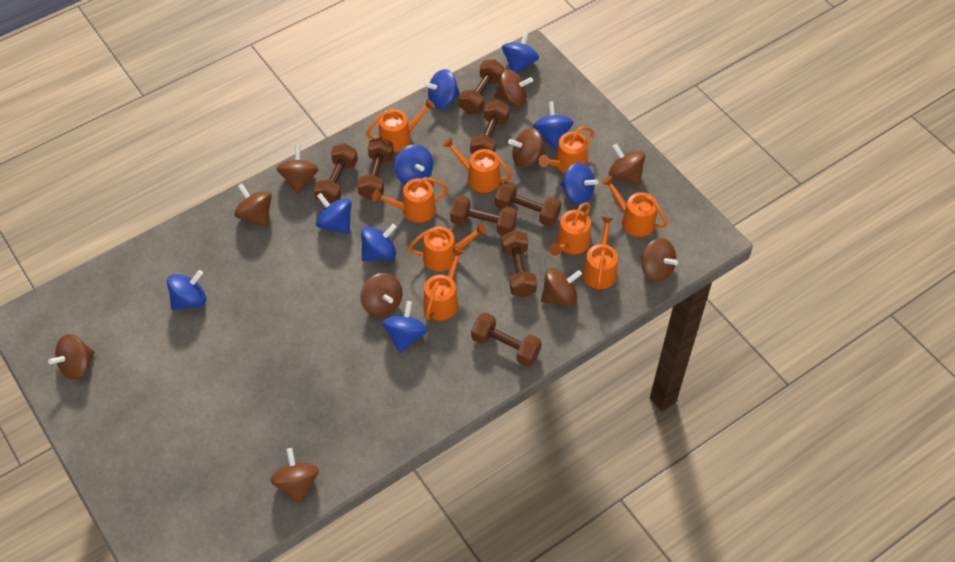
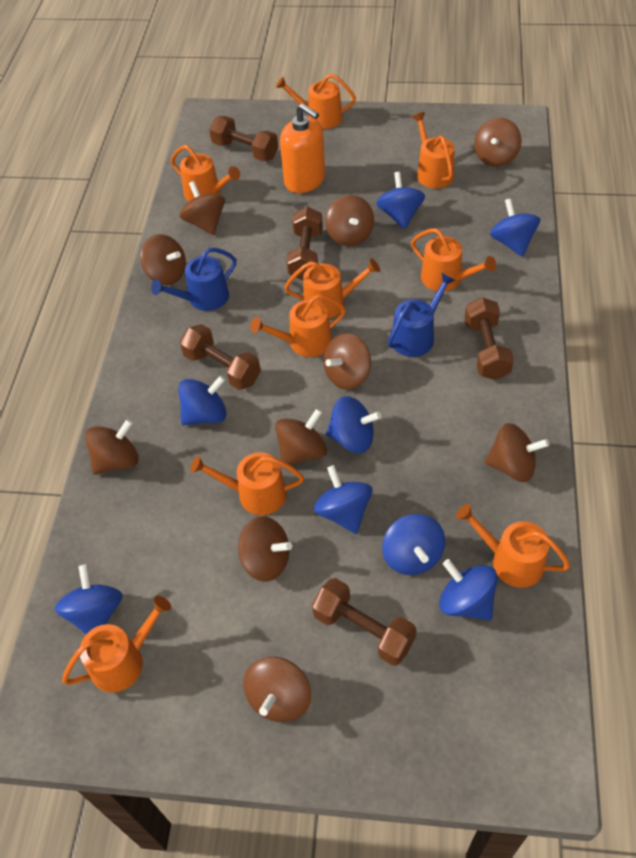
blue spinning top: 9 -> 8
blue watering can: 0 -> 2
brown dumbbell: 8 -> 5
orange soap dispenser: 0 -> 1

